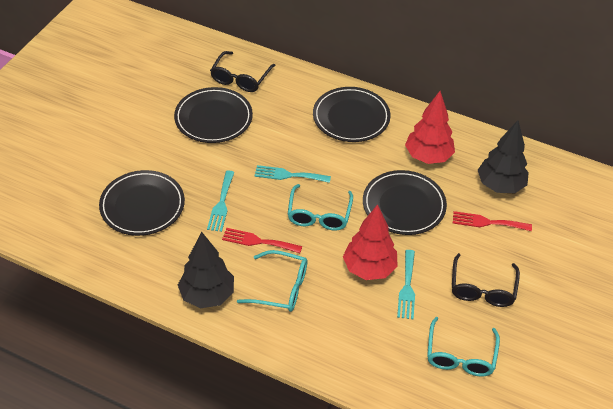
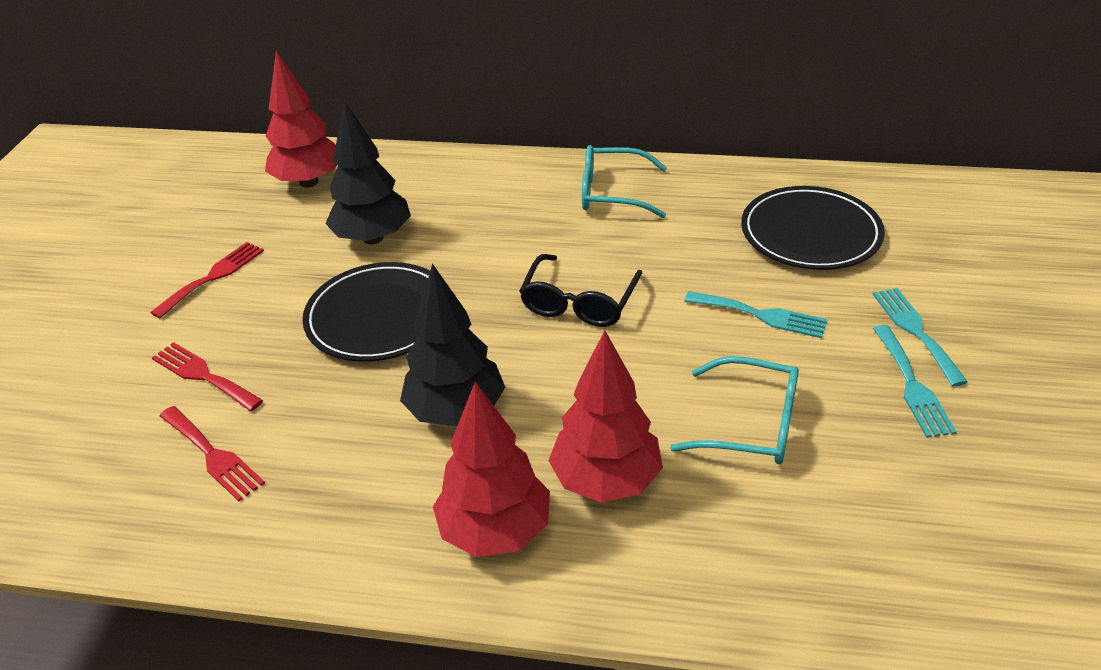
black glasses: 2 -> 1
black plate: 4 -> 2
red fork: 2 -> 3
red tree: 2 -> 3
turquoise glasses: 3 -> 2

